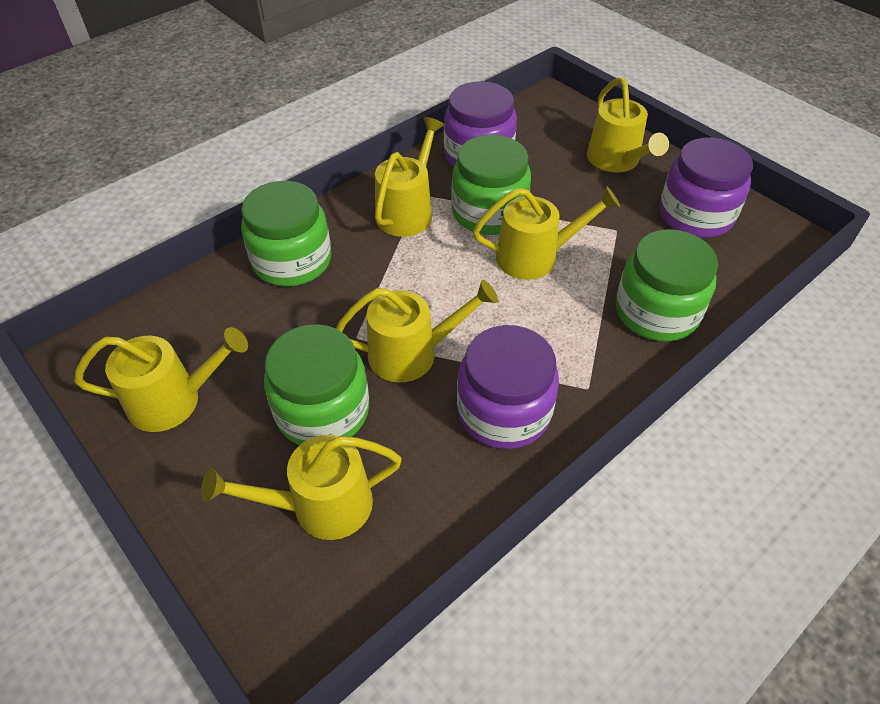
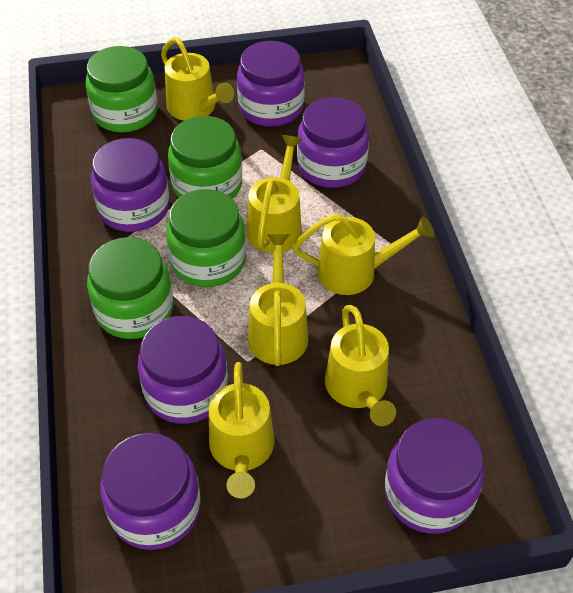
purple jar: 3 -> 6

